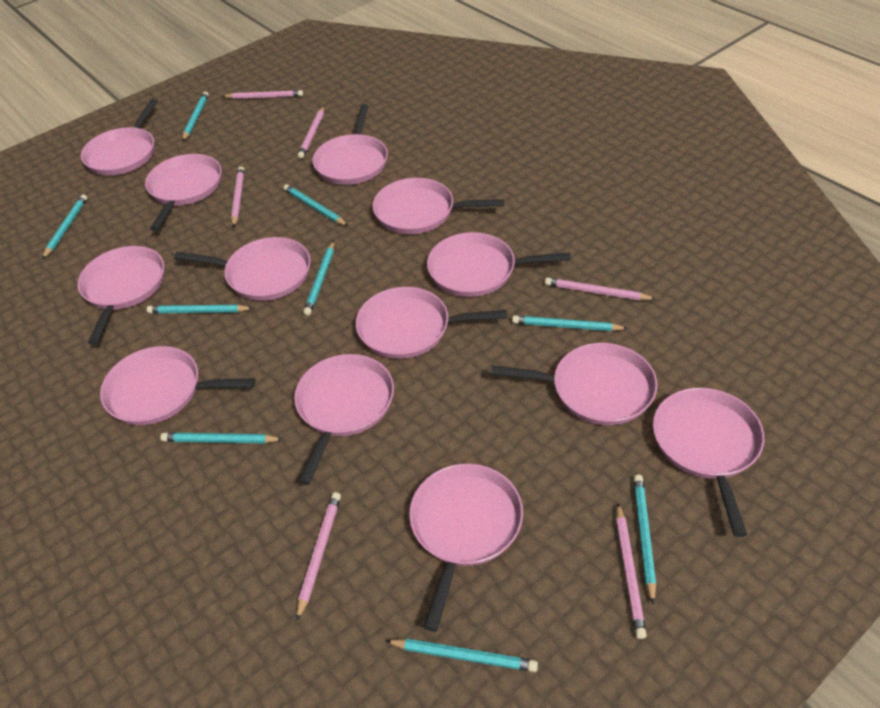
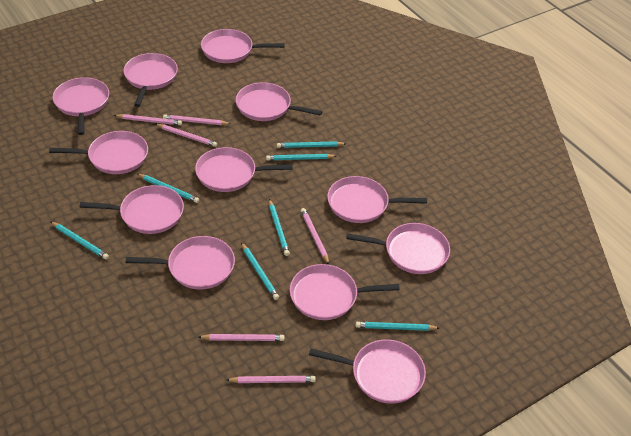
pink pan: 13 -> 12
turquoise pencil: 9 -> 7

